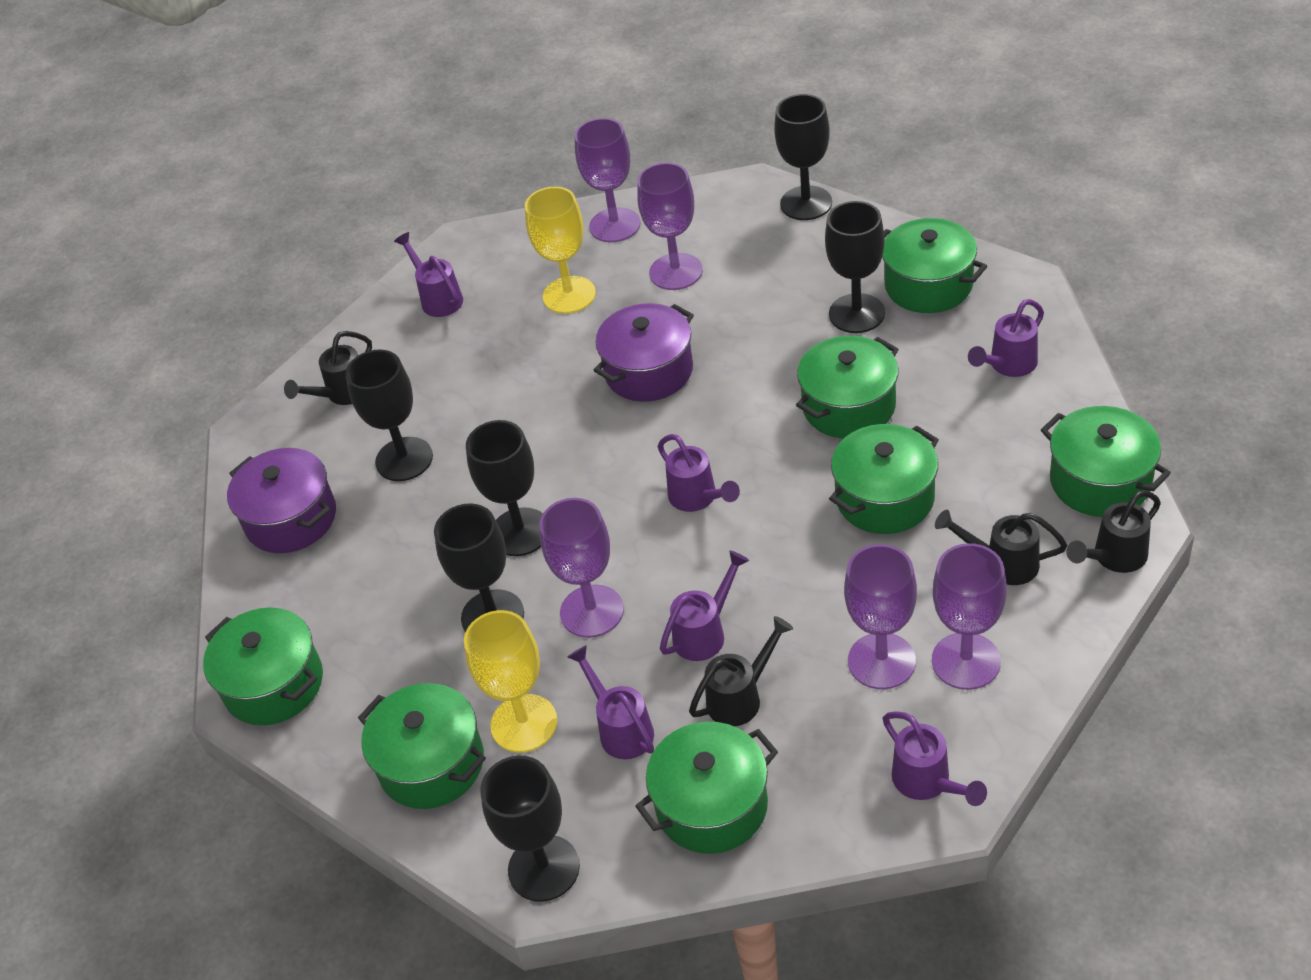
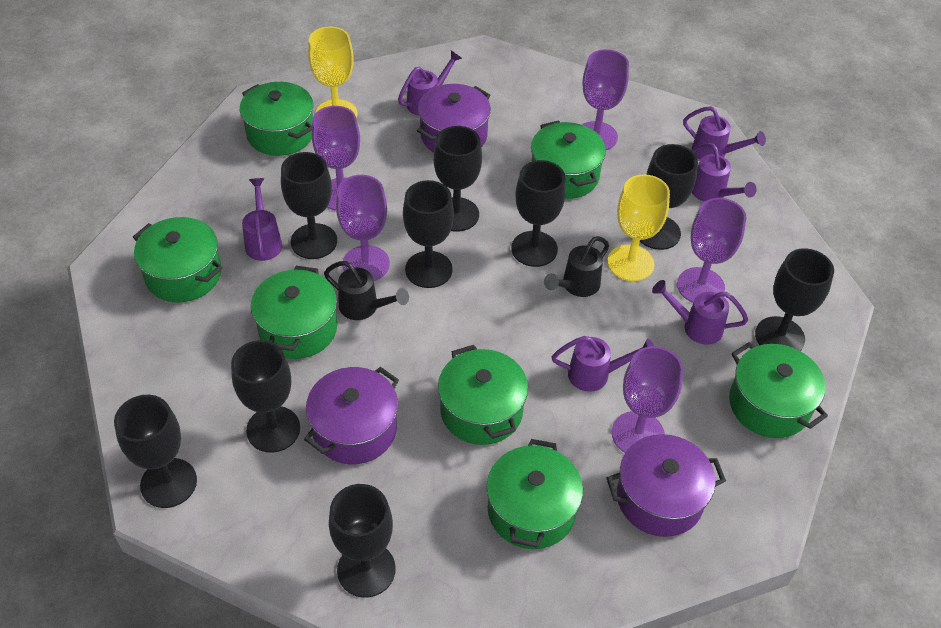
black goblet: 6 -> 9
black watering can: 4 -> 2
purple pot: 2 -> 3

